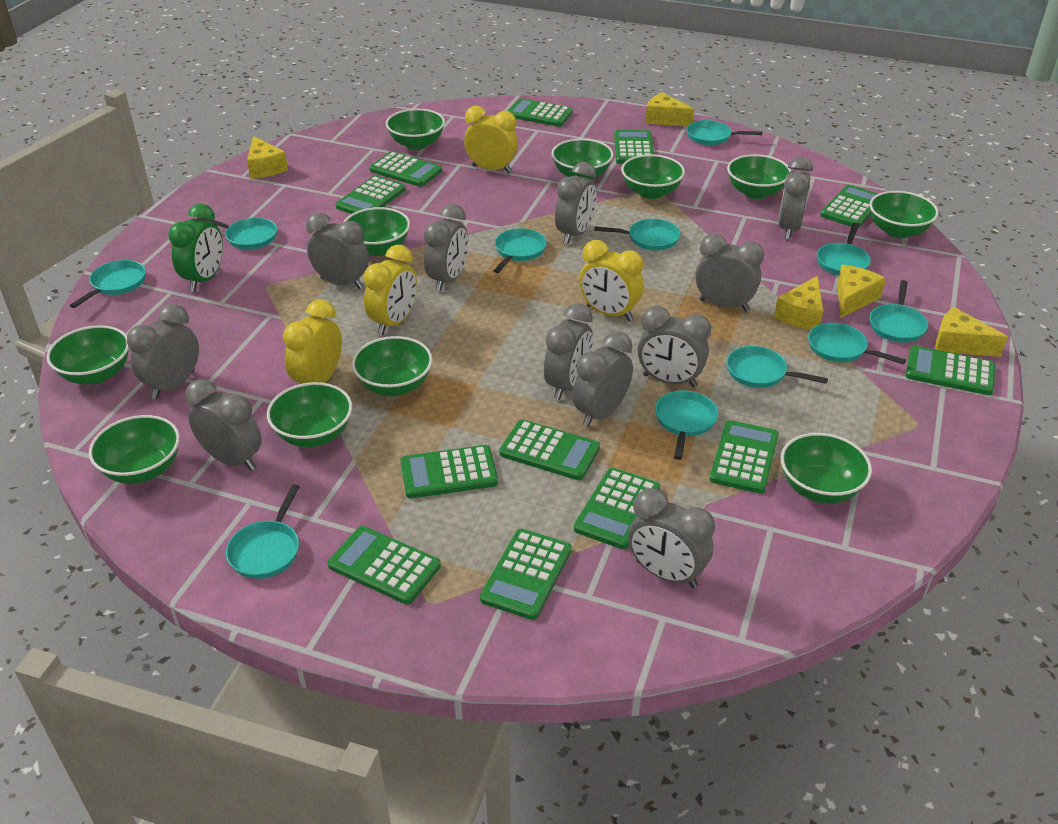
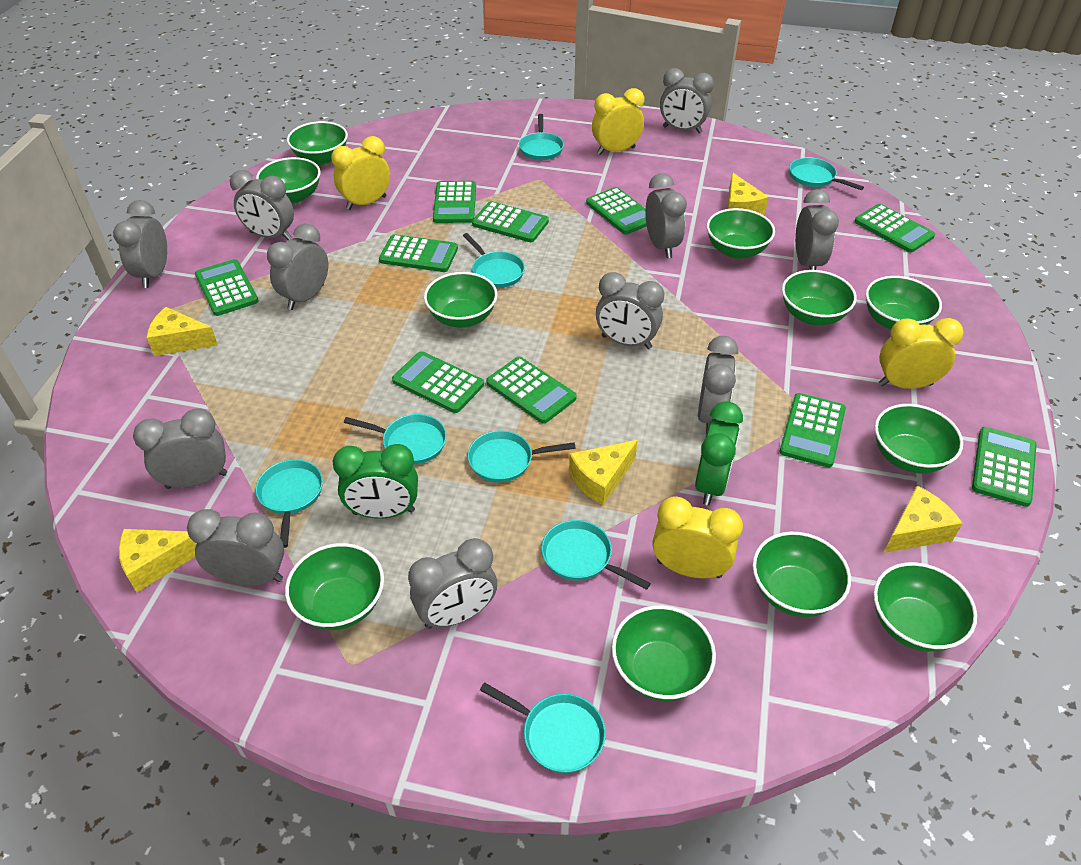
green calculator: 12 -> 10
green clock: 1 -> 2
turquoise pan: 11 -> 8

